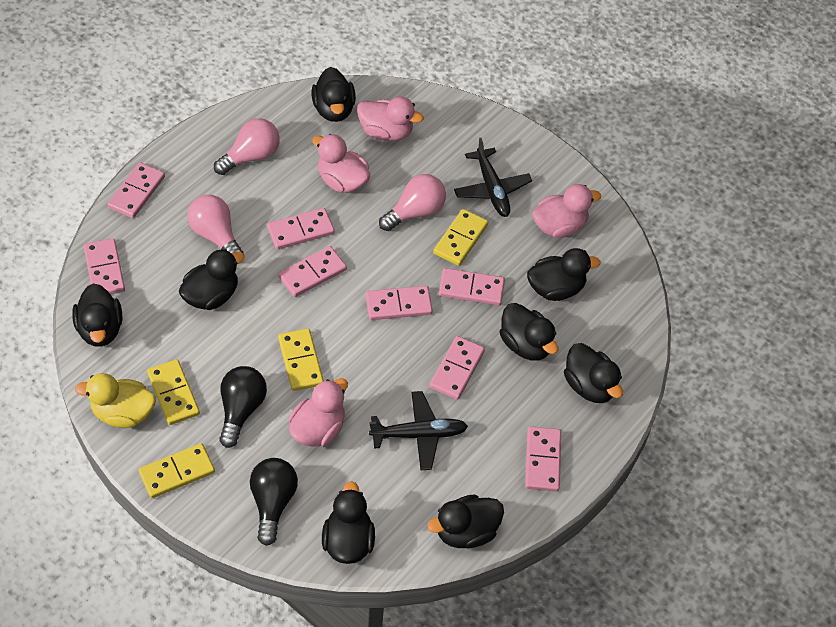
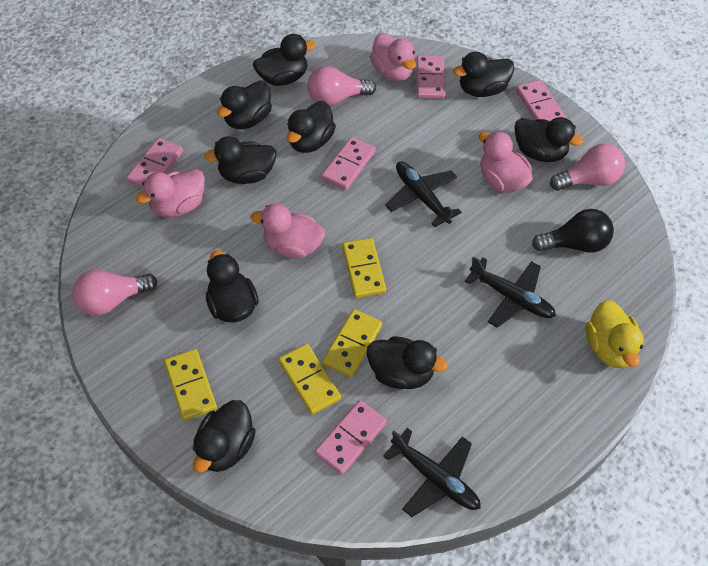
black duck: 8 -> 9
black light bulb: 2 -> 1
black plane: 2 -> 3
pink domino: 8 -> 5

